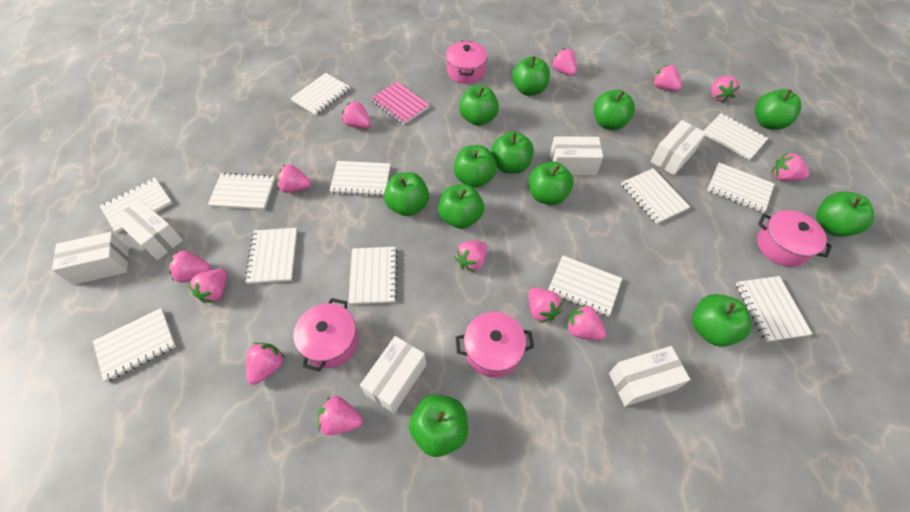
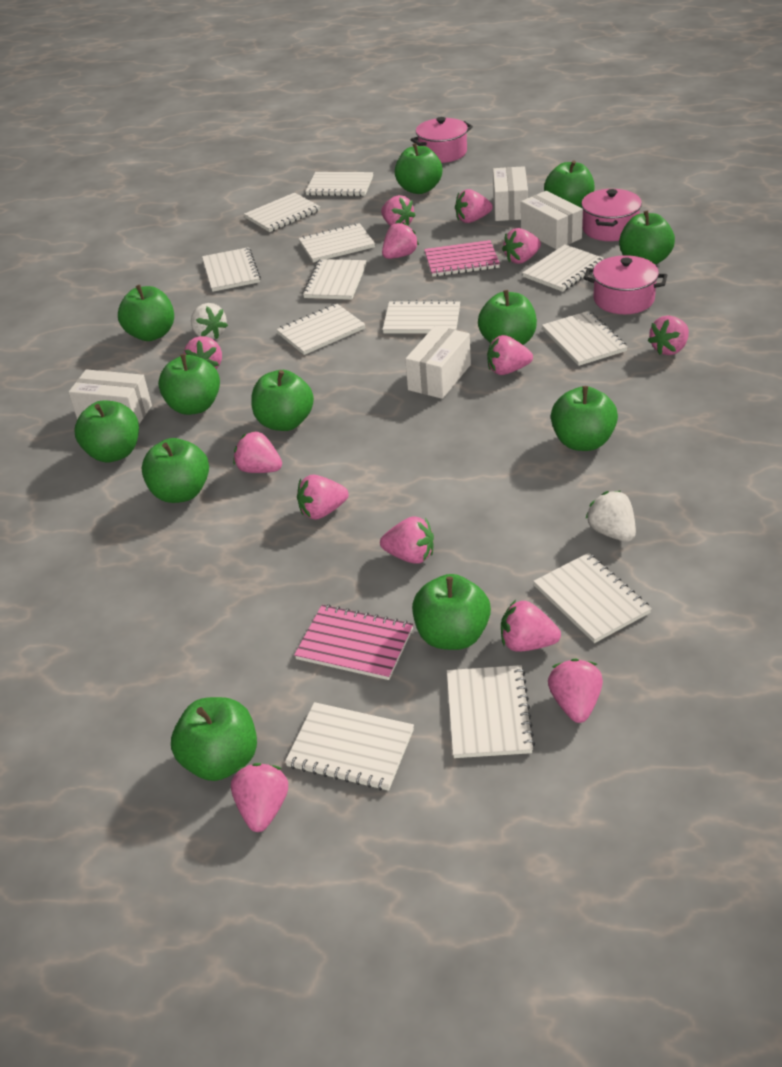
pink notebook: 1 -> 2
pink pot: 4 -> 3
white box: 6 -> 4
white strawberry: 0 -> 2

